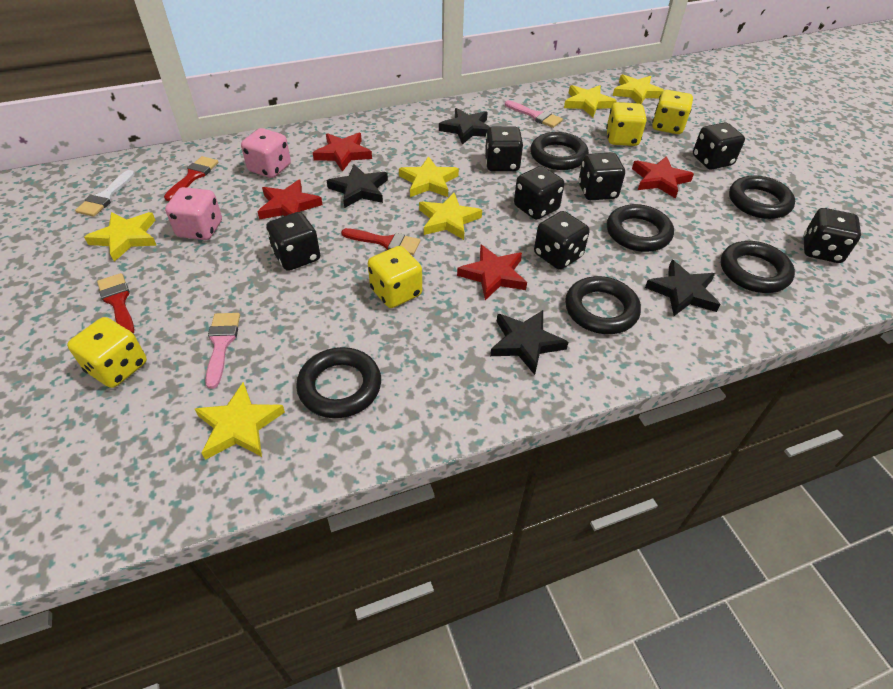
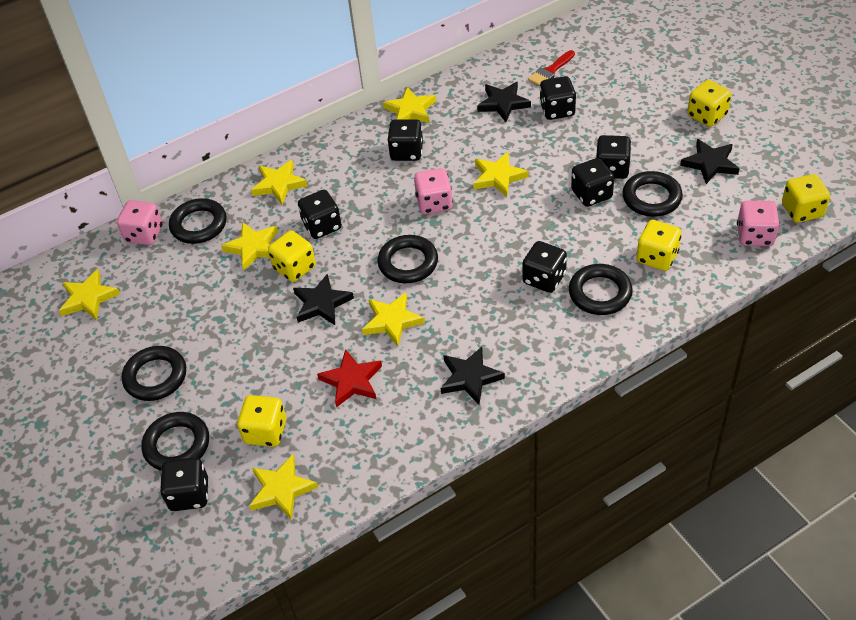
pink brush: 2 -> 0
pink dice: 2 -> 3
red brush: 3 -> 1
red star: 4 -> 1
white brush: 1 -> 0
yellow dice: 4 -> 5
yellow star: 6 -> 7

